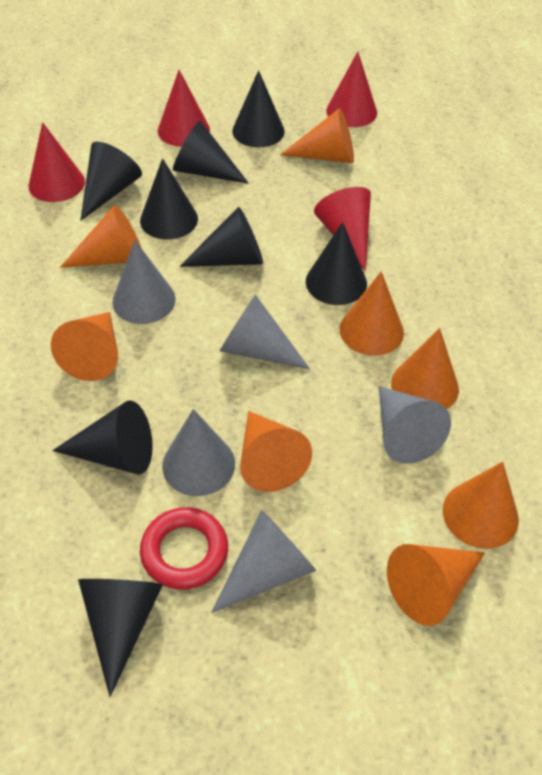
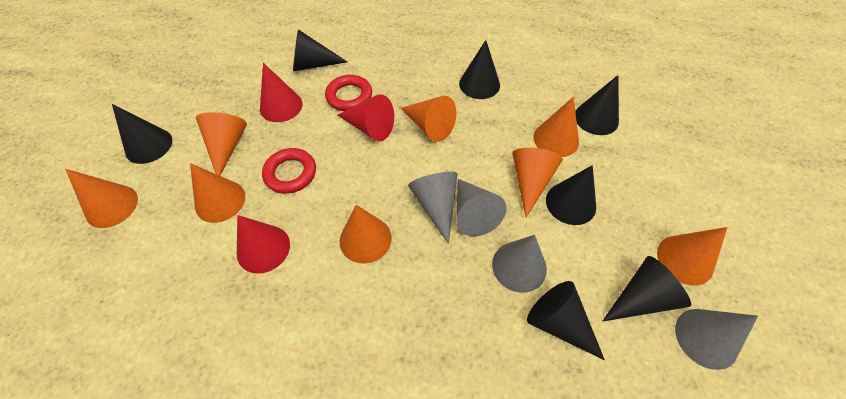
black cone: 8 -> 7
grey cone: 5 -> 4
red cone: 4 -> 3
red ring: 1 -> 2

